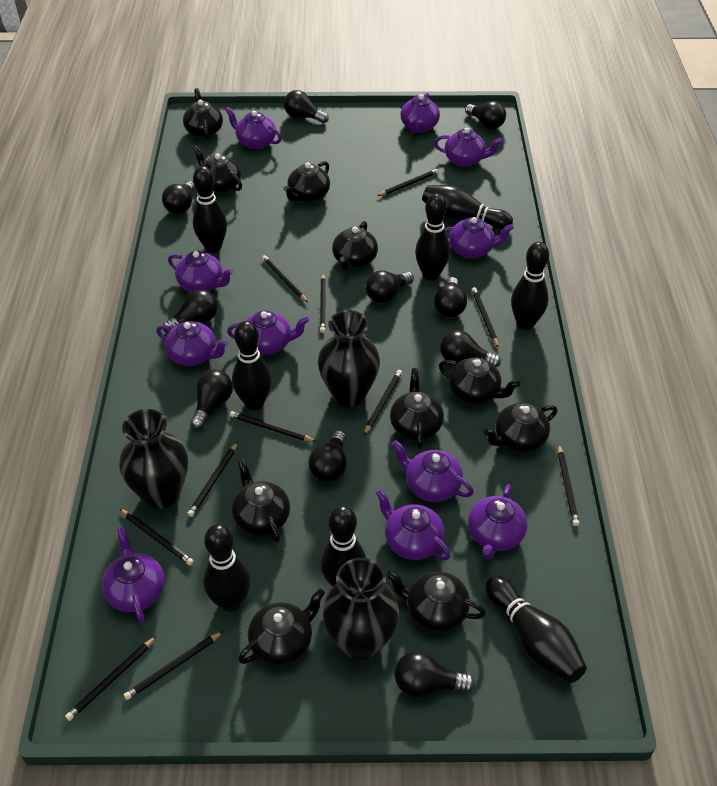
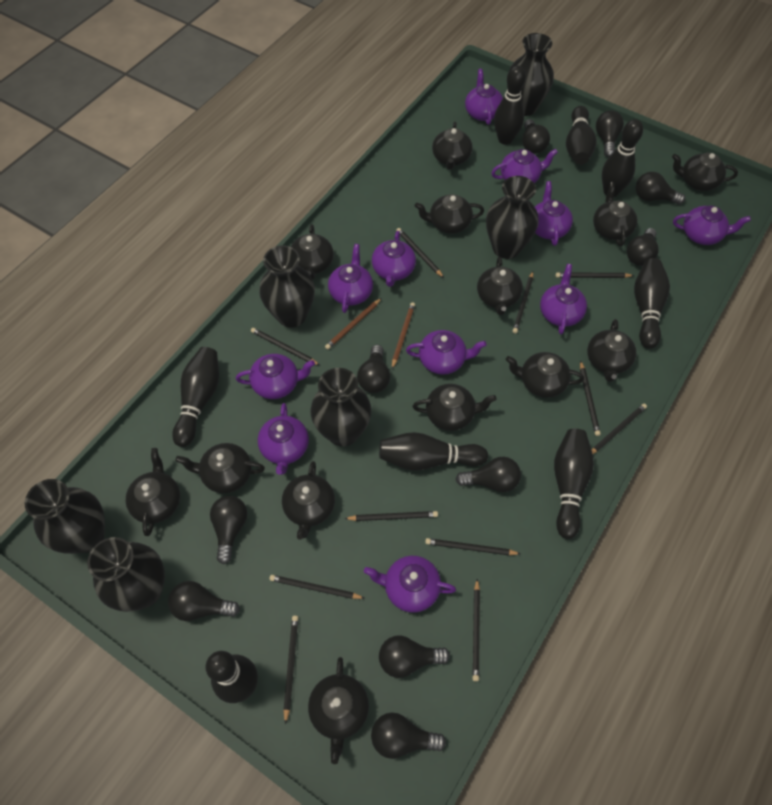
black teapot: 10 -> 13
black vase: 3 -> 6
brown pencil: 0 -> 2

